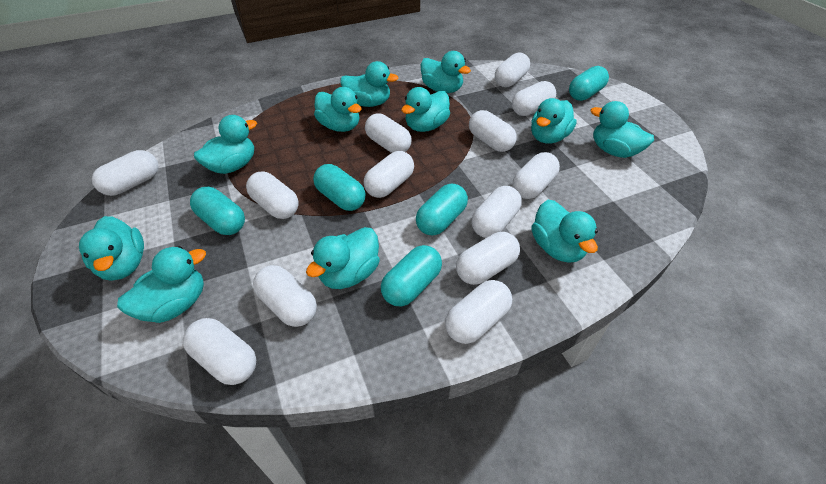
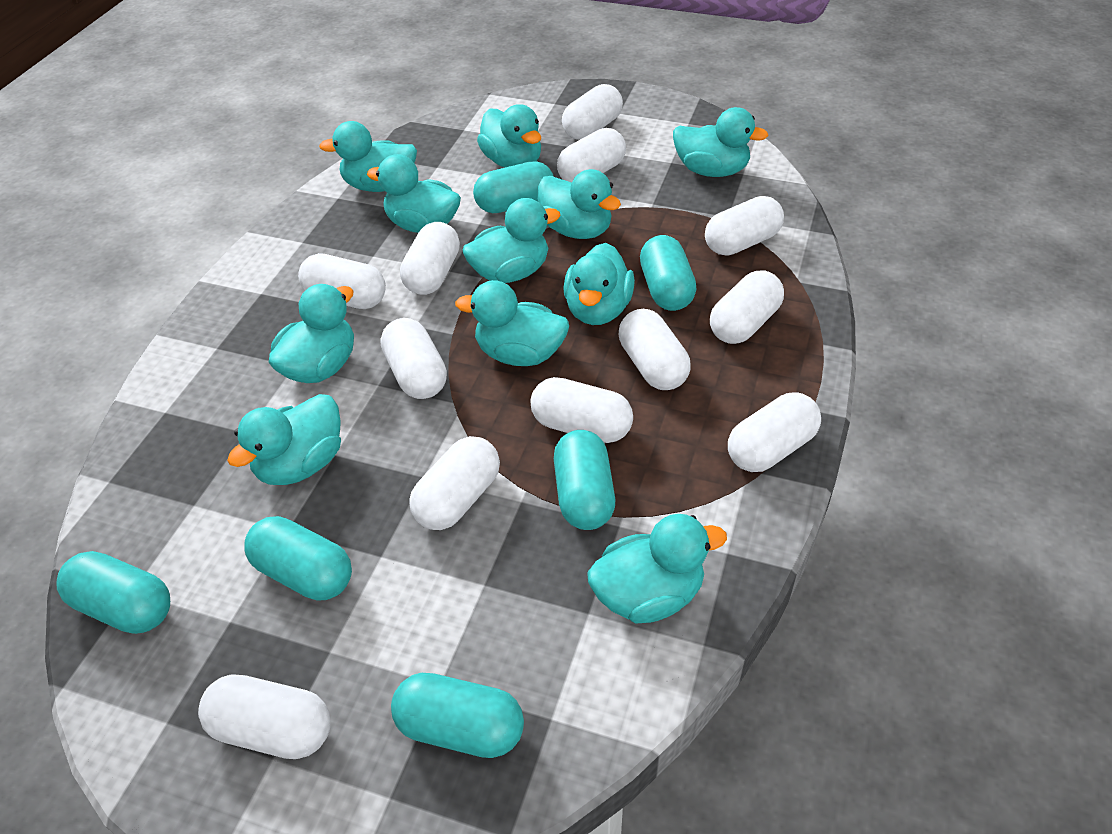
turquoise capsule: 5 -> 6
white capsule: 13 -> 12

